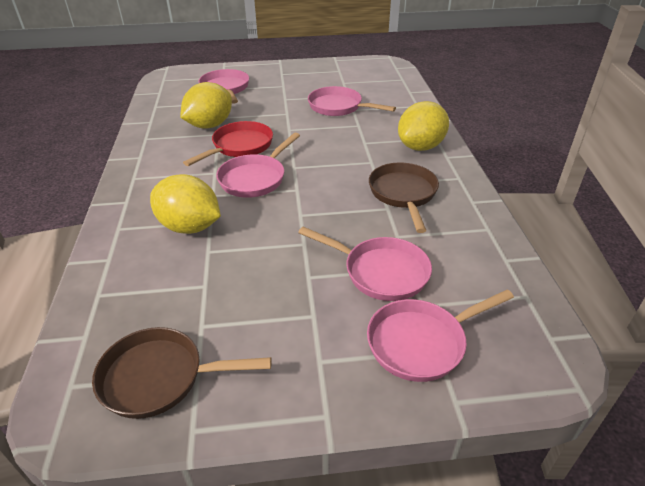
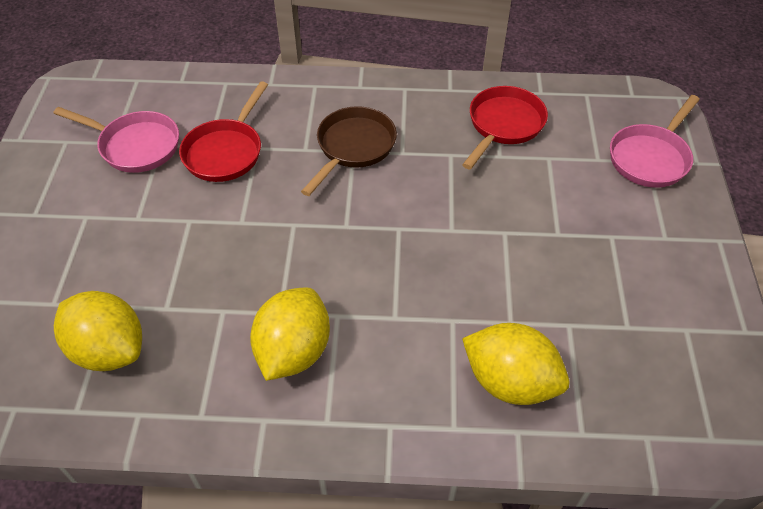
brown pan: 2 -> 1
pink pan: 5 -> 2
red pan: 1 -> 2

